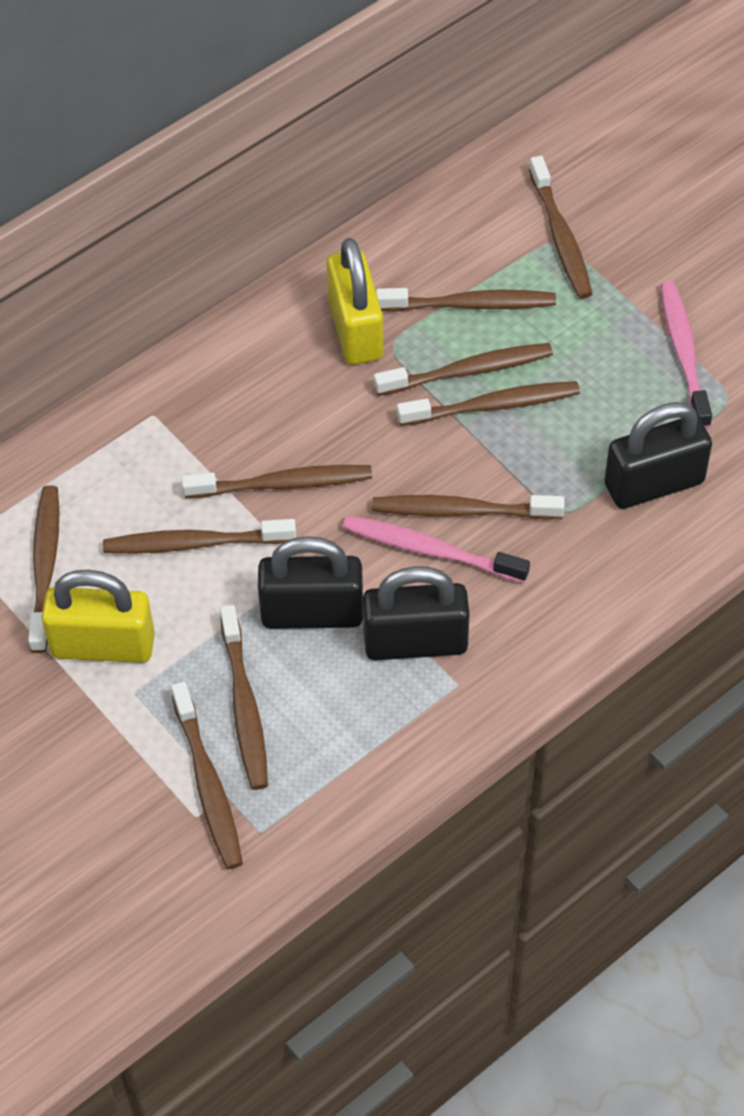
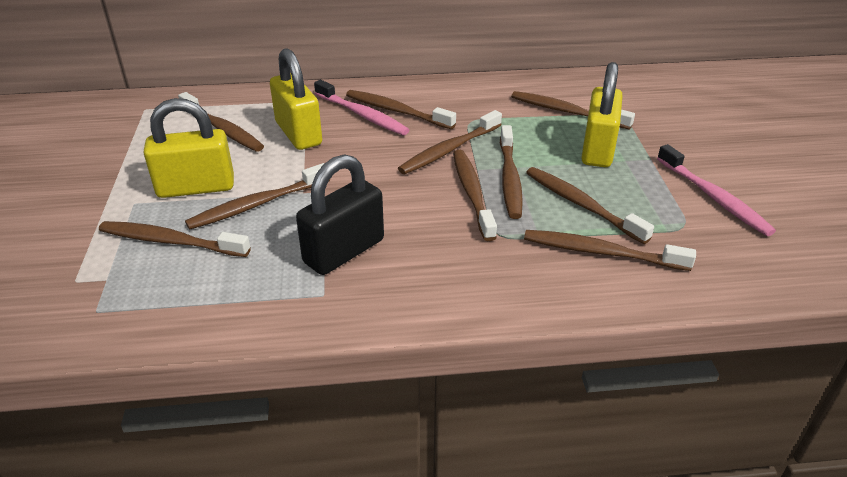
black padlock: 3 -> 1
yellow padlock: 2 -> 3

